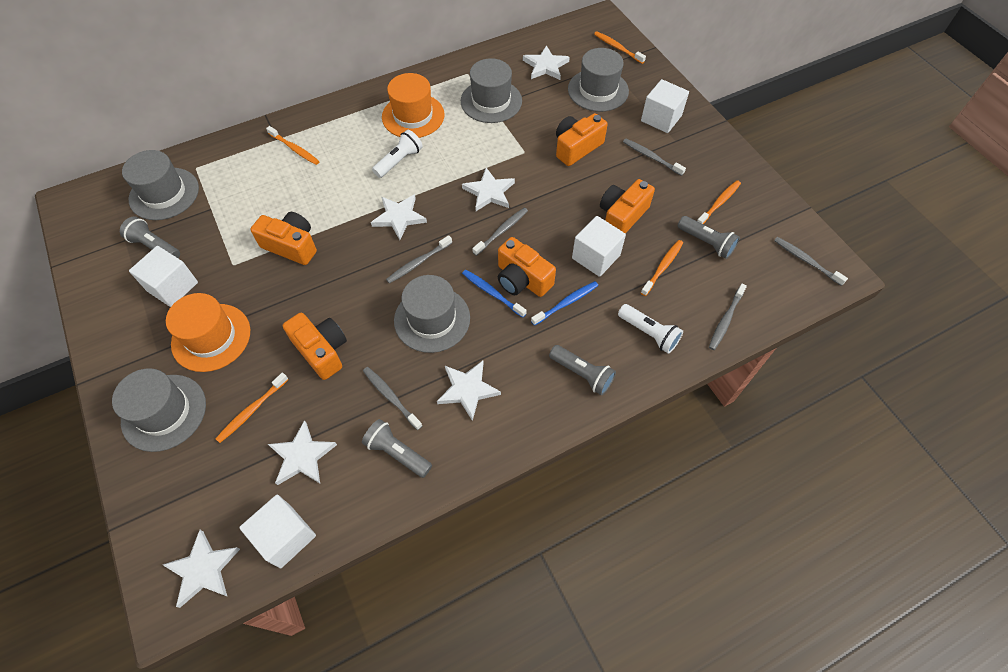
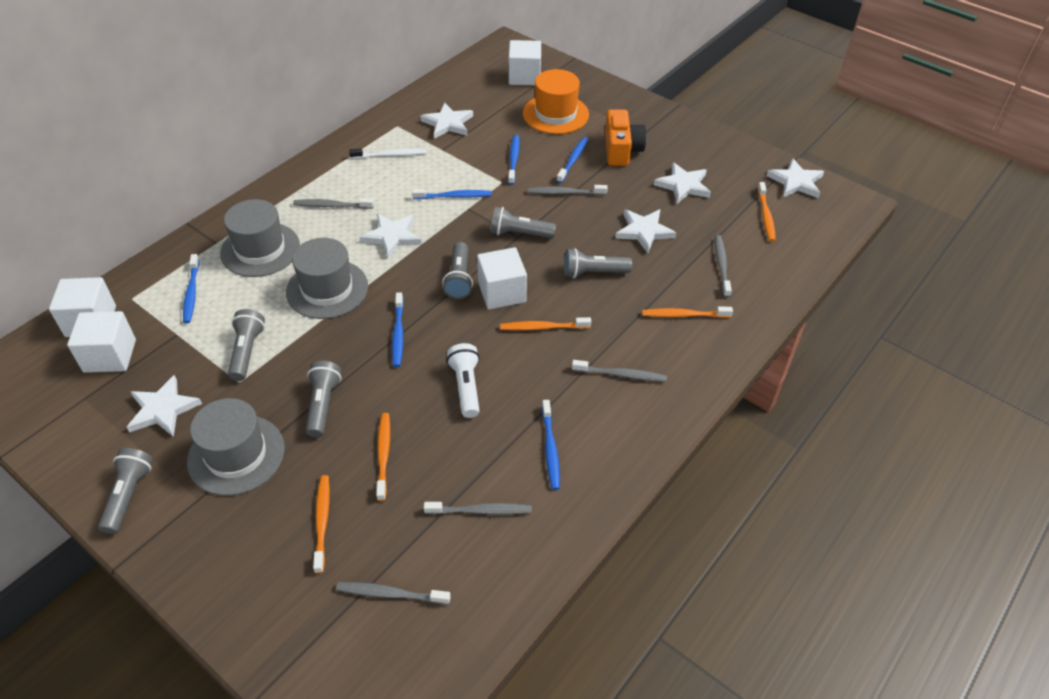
blue toothbrush: 2 -> 6
grey flashlight: 4 -> 6
grey hat: 5 -> 3
orange camera: 5 -> 1
orange hat: 2 -> 1
white flashlight: 2 -> 1
white toothbrush: 0 -> 1

